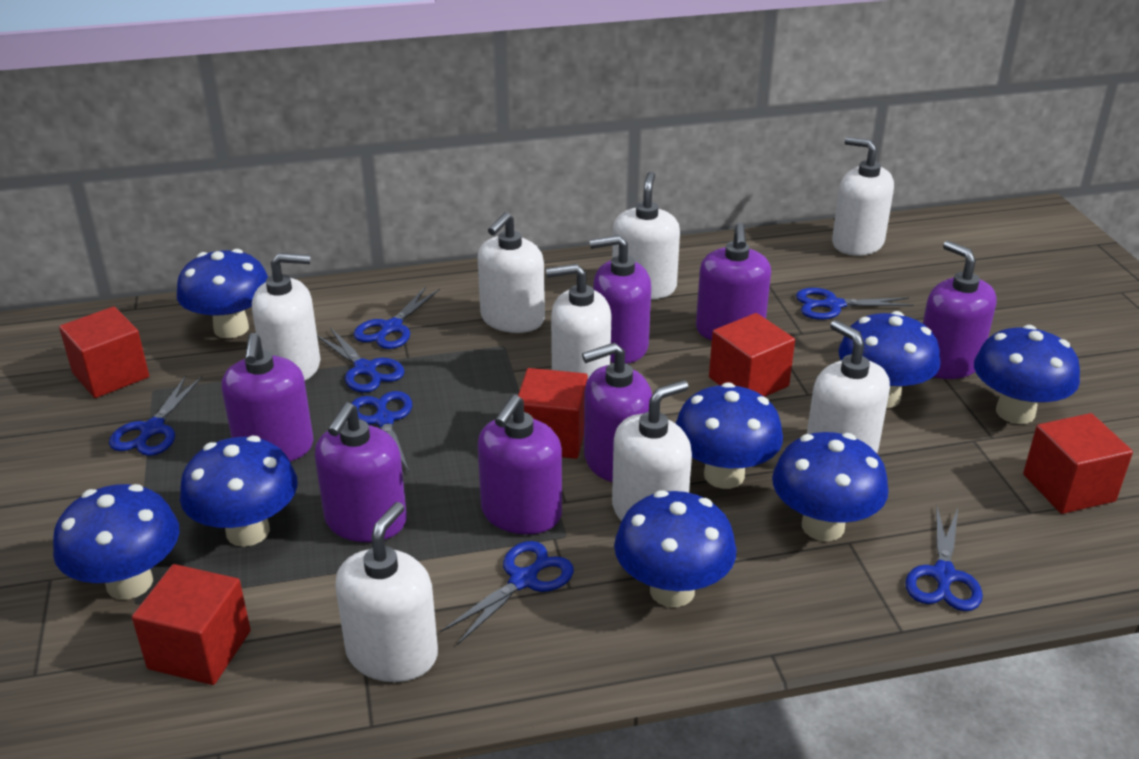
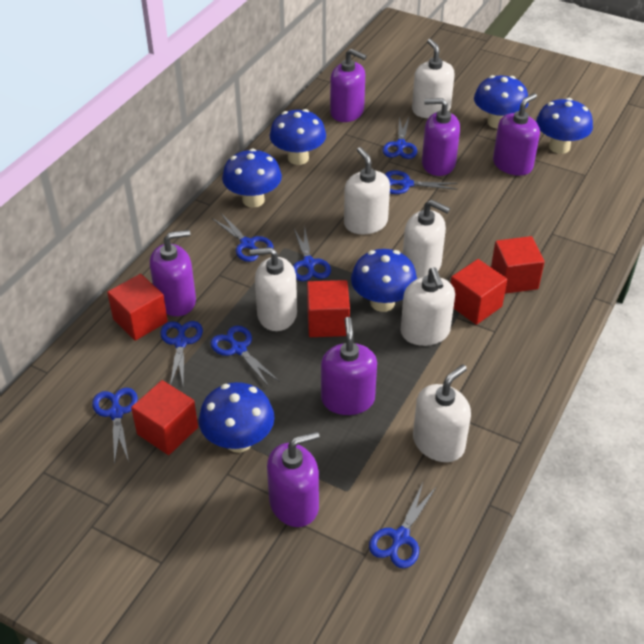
blue mushroom: 8 -> 6
blue scissors: 7 -> 8
purple soap dispenser: 7 -> 6
white soap dispenser: 8 -> 6

